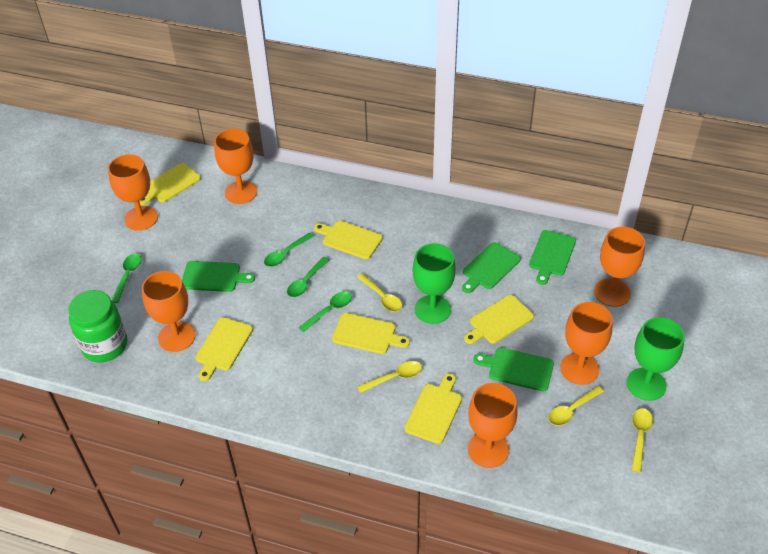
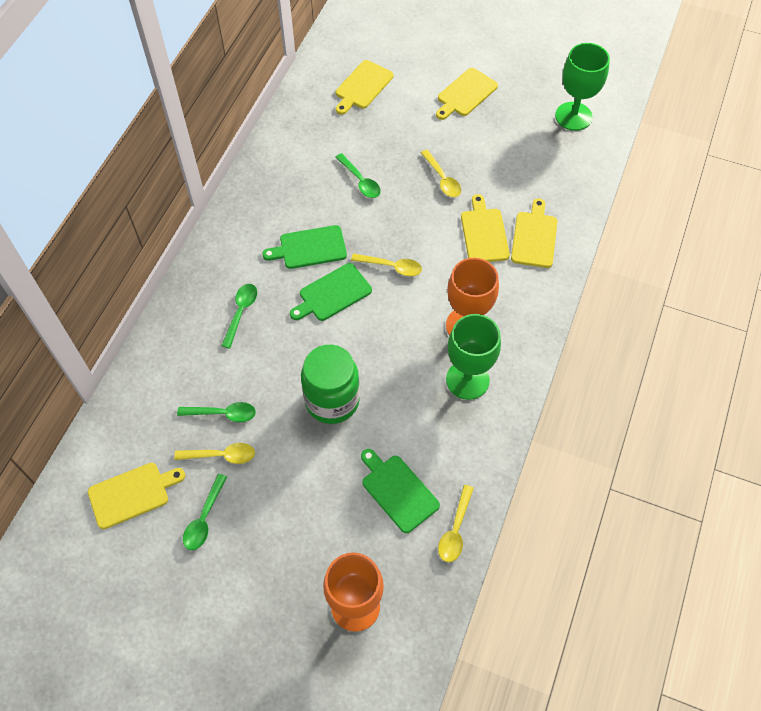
green cutting board: 4 -> 3
orange goblet: 6 -> 2
yellow cutting board: 6 -> 5

